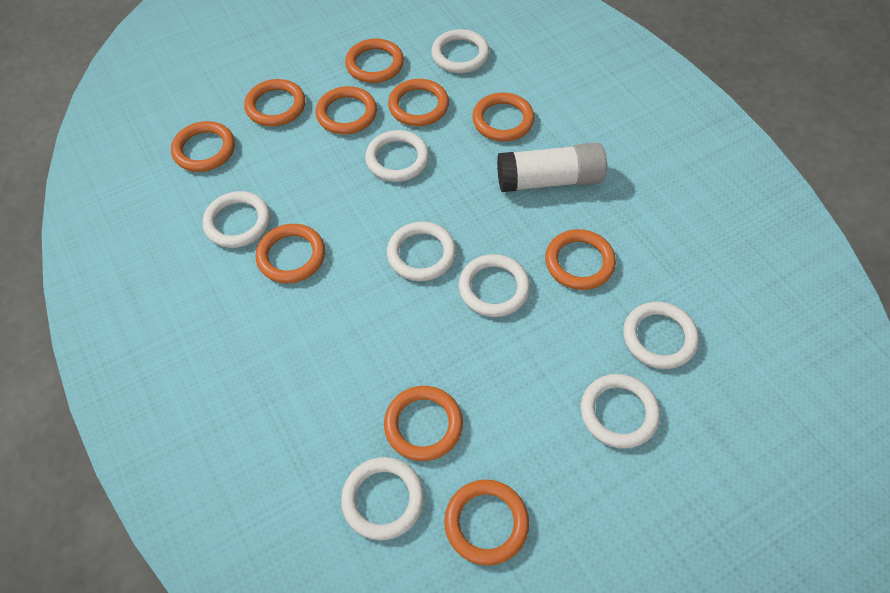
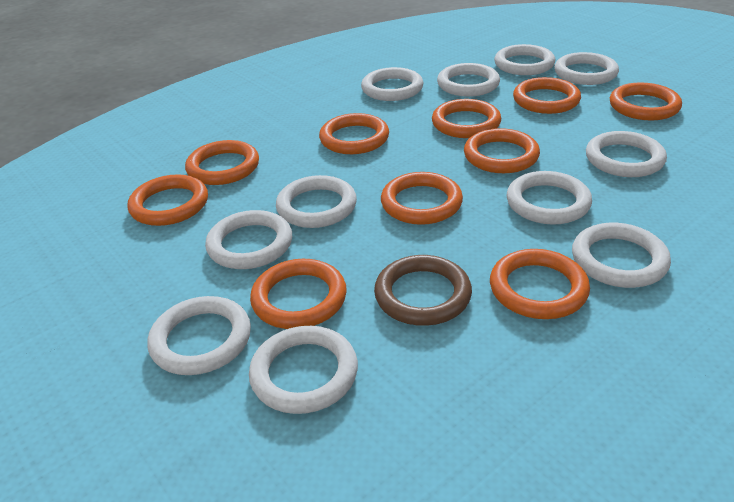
brown ring: 0 -> 1
white glue stick: 1 -> 0
white ring: 8 -> 11

